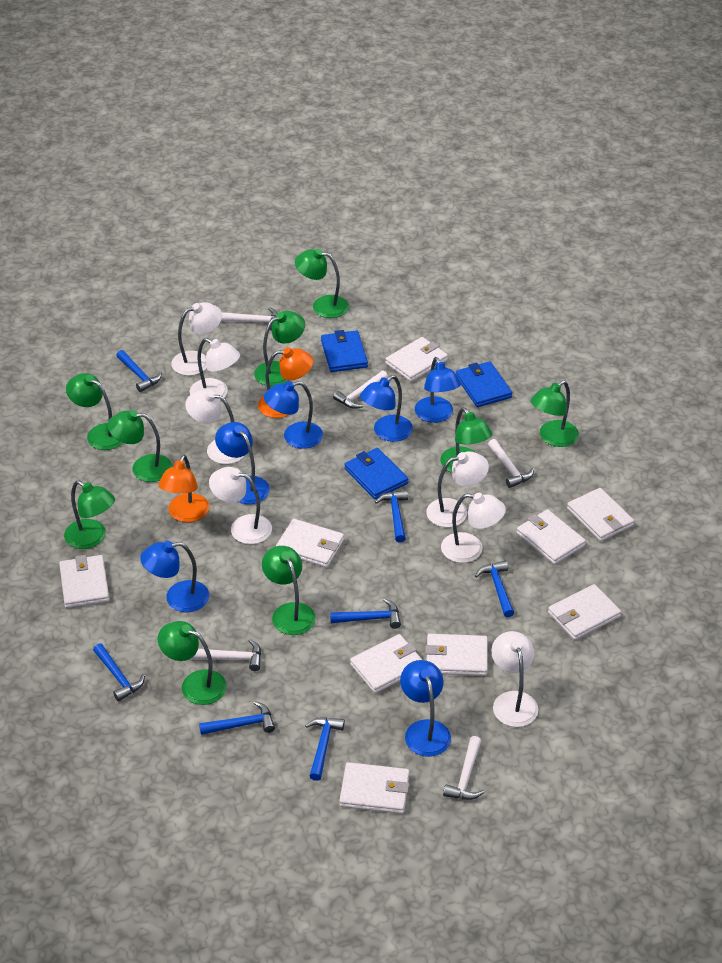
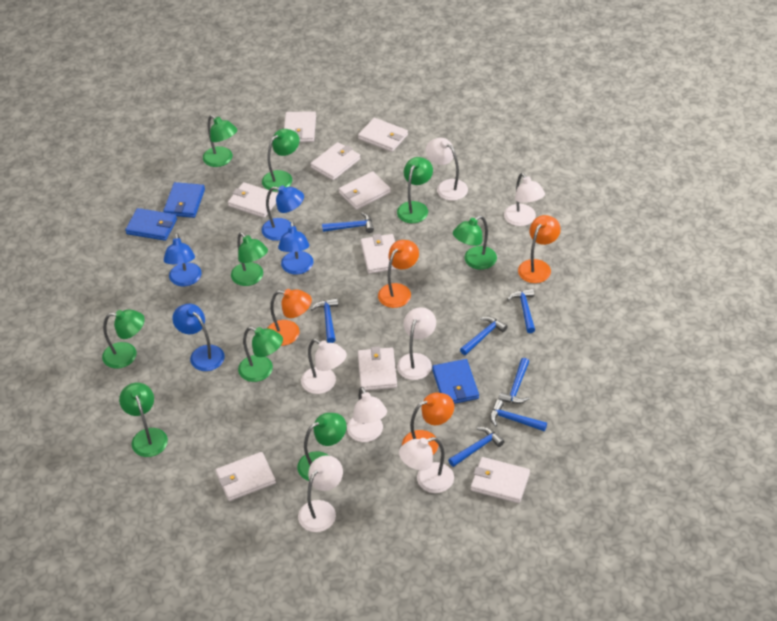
blue lamp: 6 -> 4
orange lamp: 2 -> 4
white hammer: 5 -> 0

